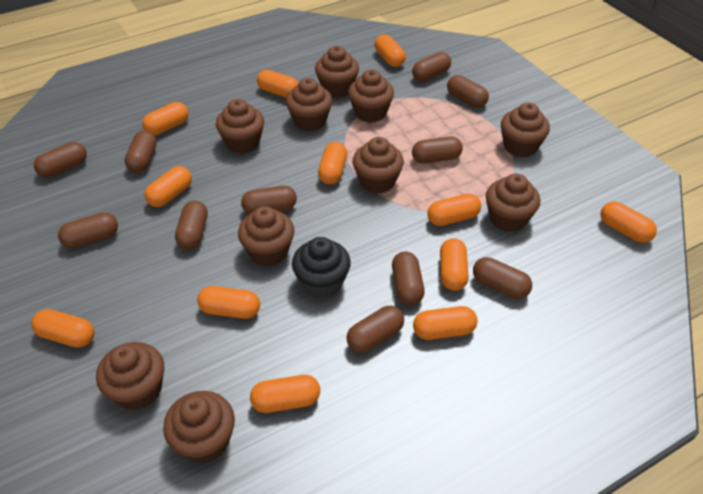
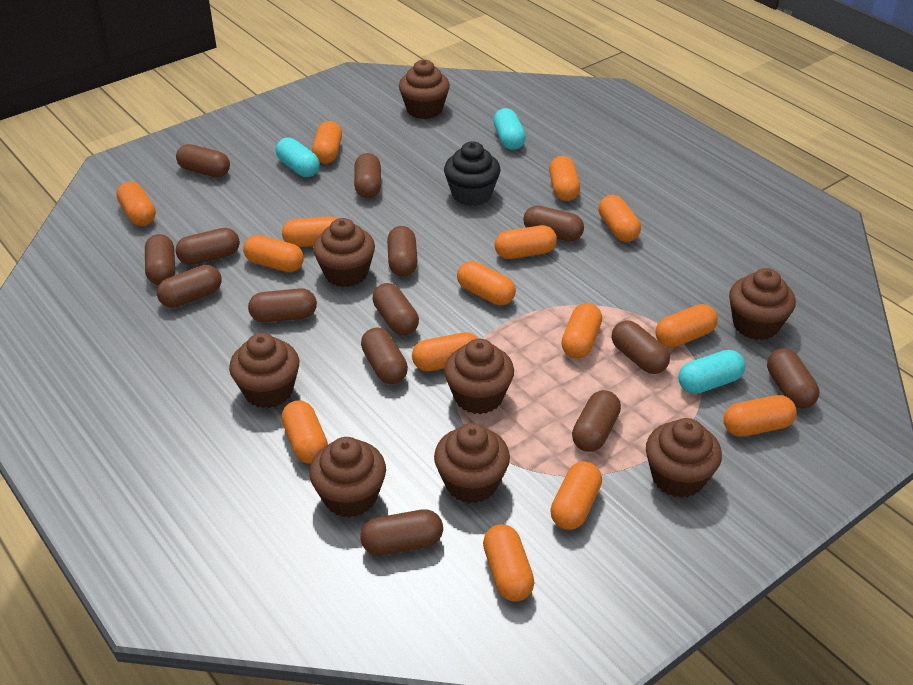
brown capsule: 11 -> 14
brown cupcake: 10 -> 8
orange capsule: 12 -> 15
turquoise capsule: 0 -> 3

